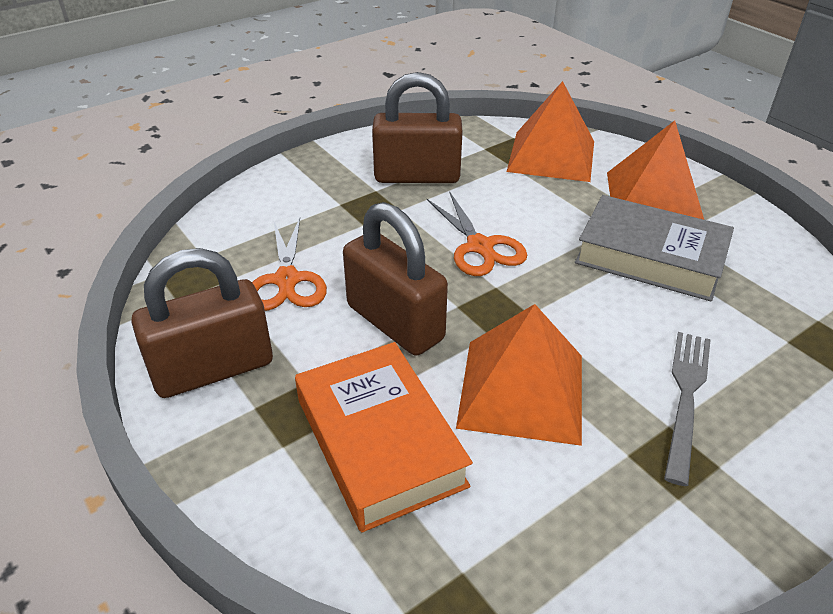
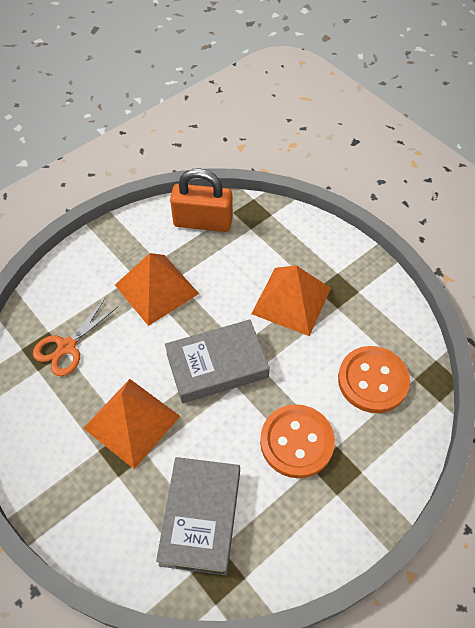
brown padlock: 3 -> 0
grey book: 1 -> 2
grey fork: 1 -> 0
orange book: 1 -> 0
orange button: 0 -> 2
orange padlock: 0 -> 1
orange scissors: 2 -> 1

